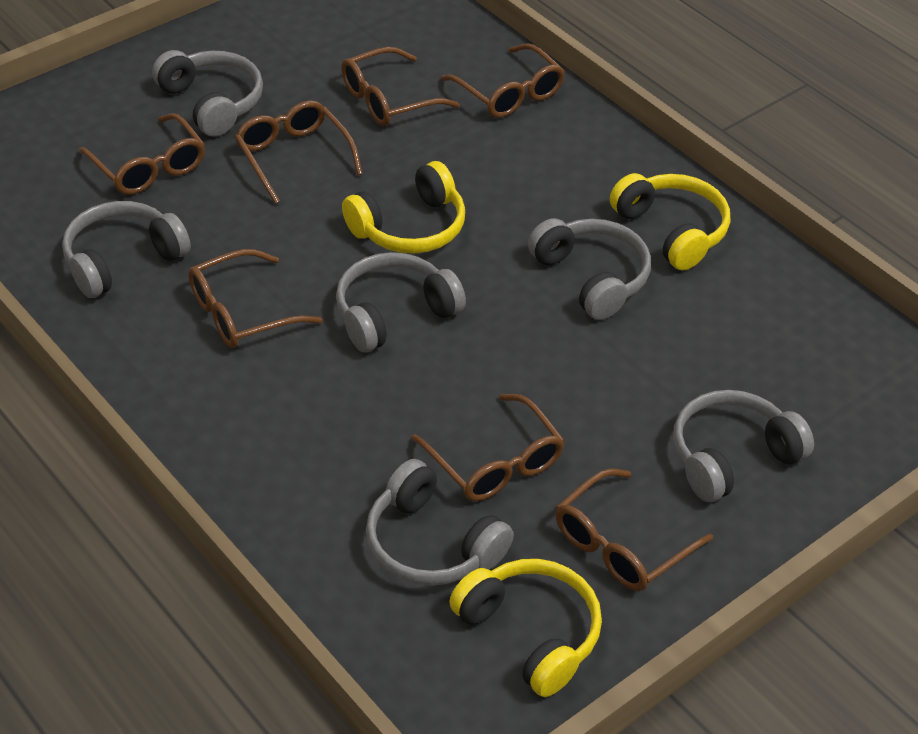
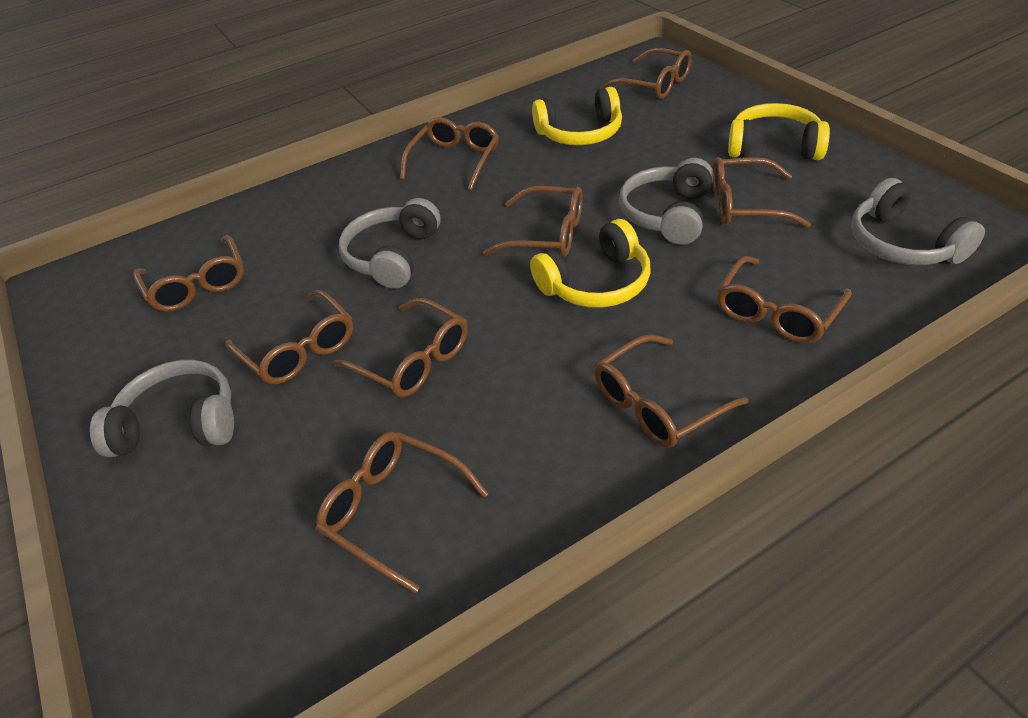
brown glasses: 7 -> 10
grey headphones: 6 -> 4

